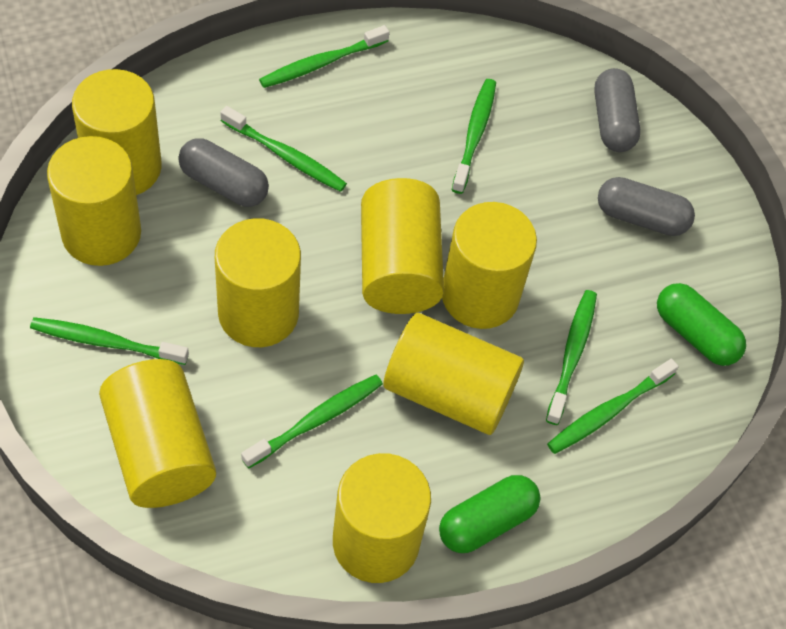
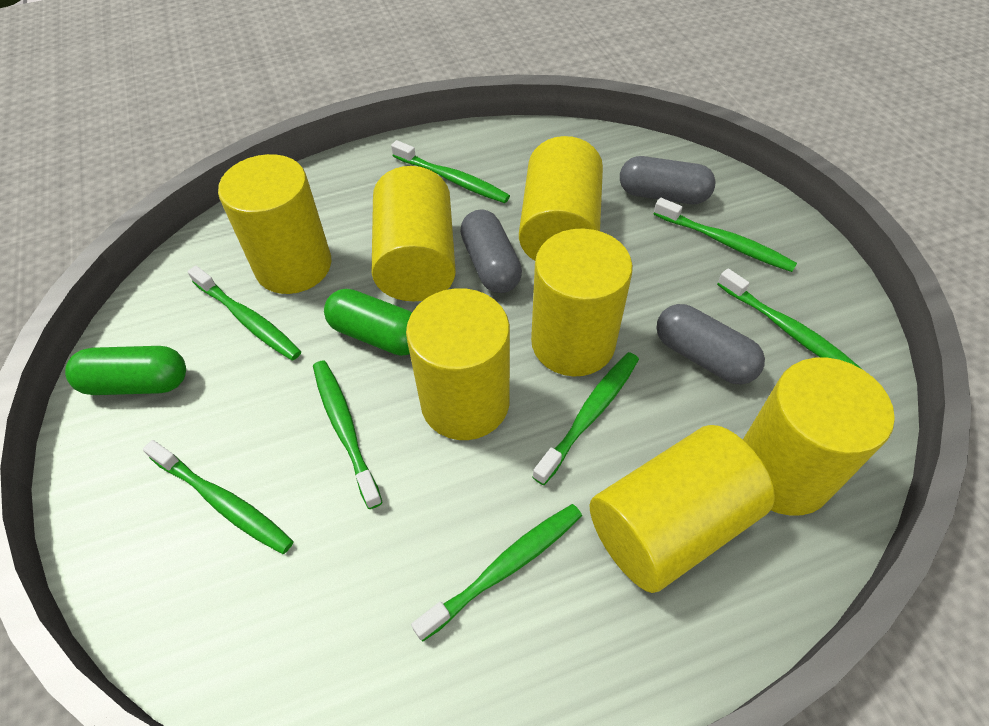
green toothbrush: 7 -> 8
yellow cylinder: 8 -> 7

